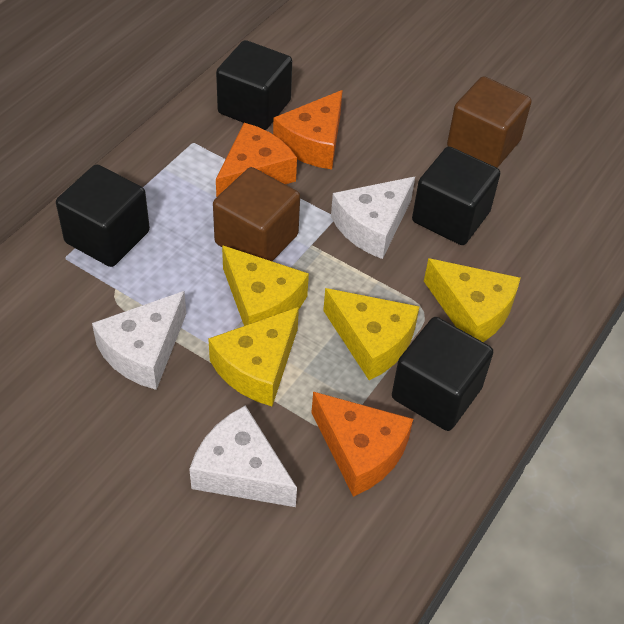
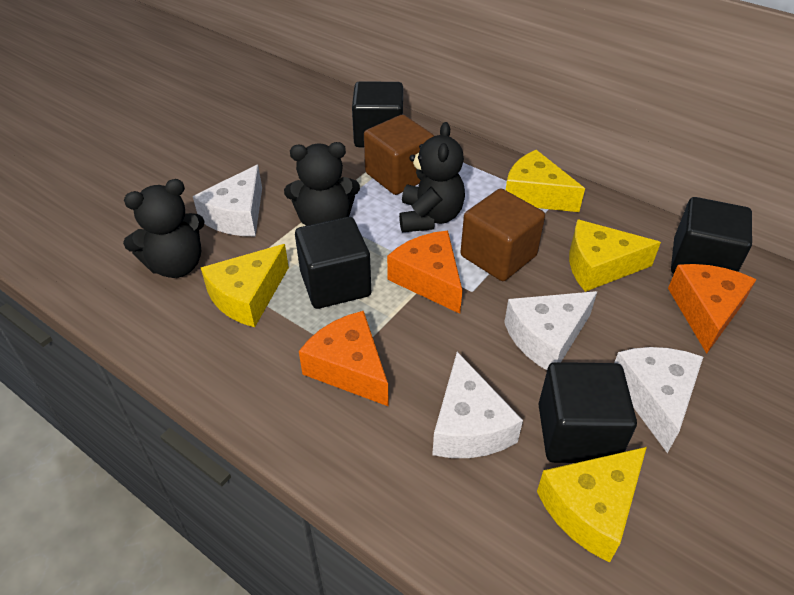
black teddy bear: 0 -> 3
white cheese: 3 -> 4

